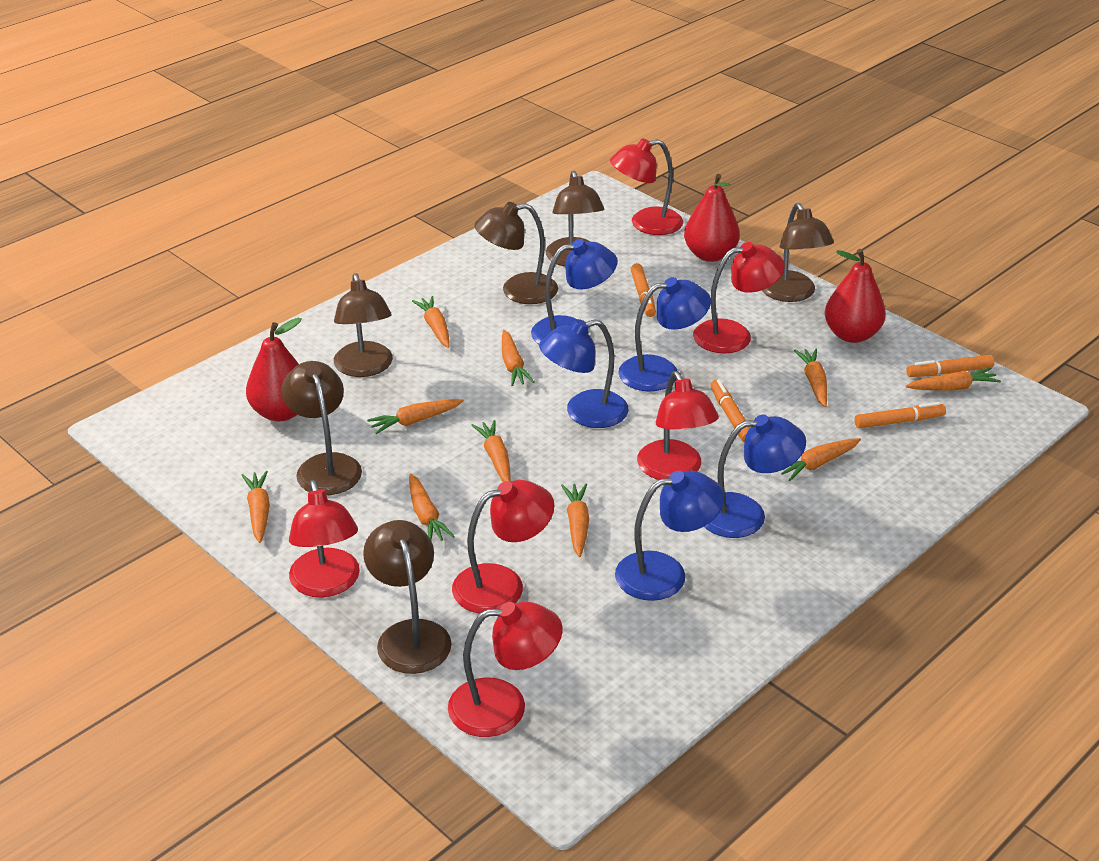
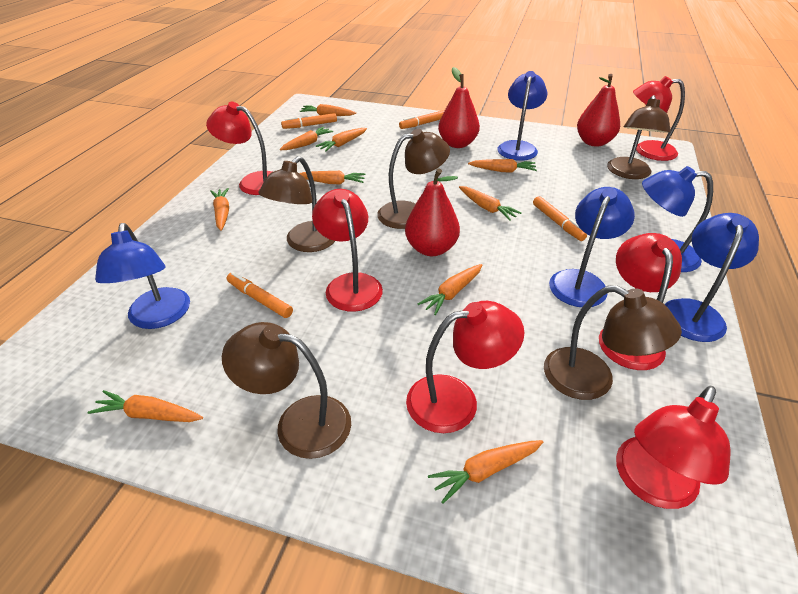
brown lamp: 6 -> 5

